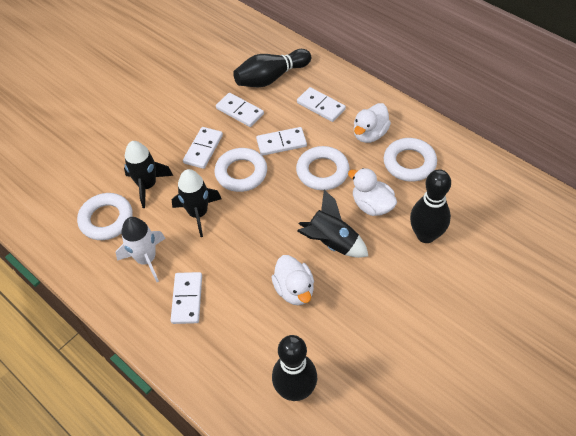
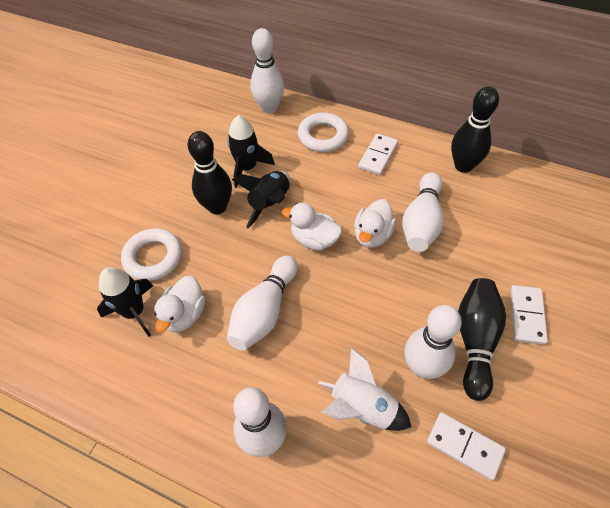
white bowling pin: 0 -> 5
white domino: 5 -> 3
white ring: 4 -> 2

